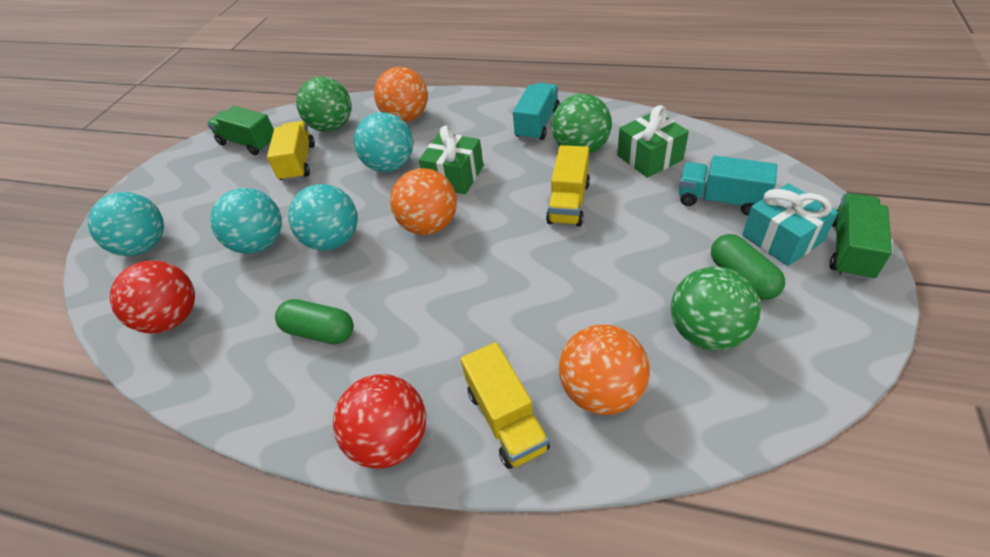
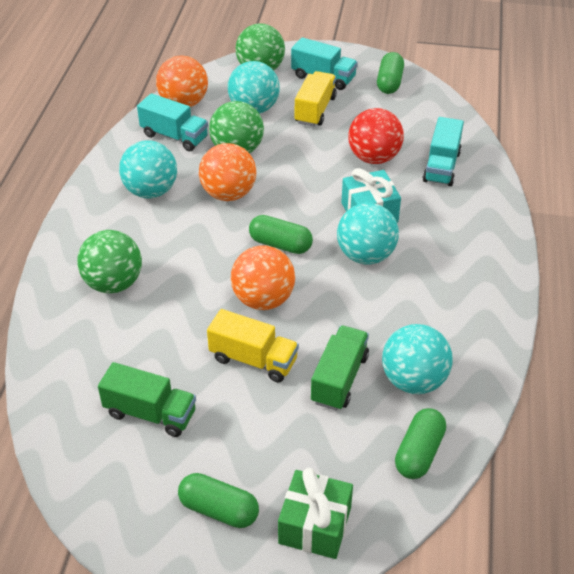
green capsule: 2 -> 4
green gift: 2 -> 1
red ball: 2 -> 1
turquoise truck: 2 -> 3
yellow truck: 3 -> 2

